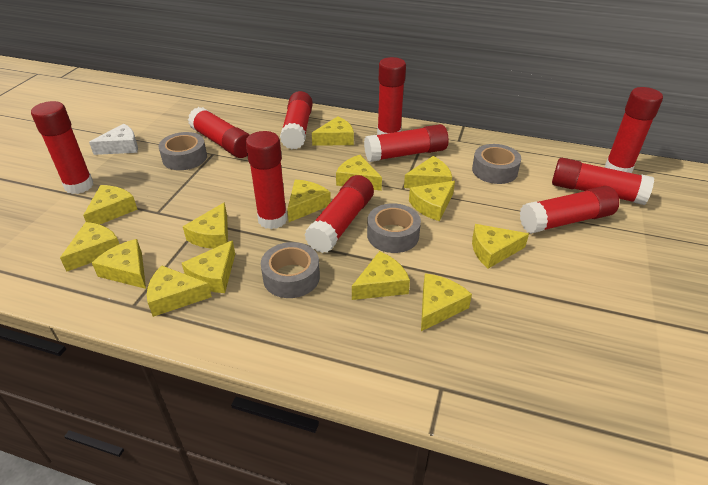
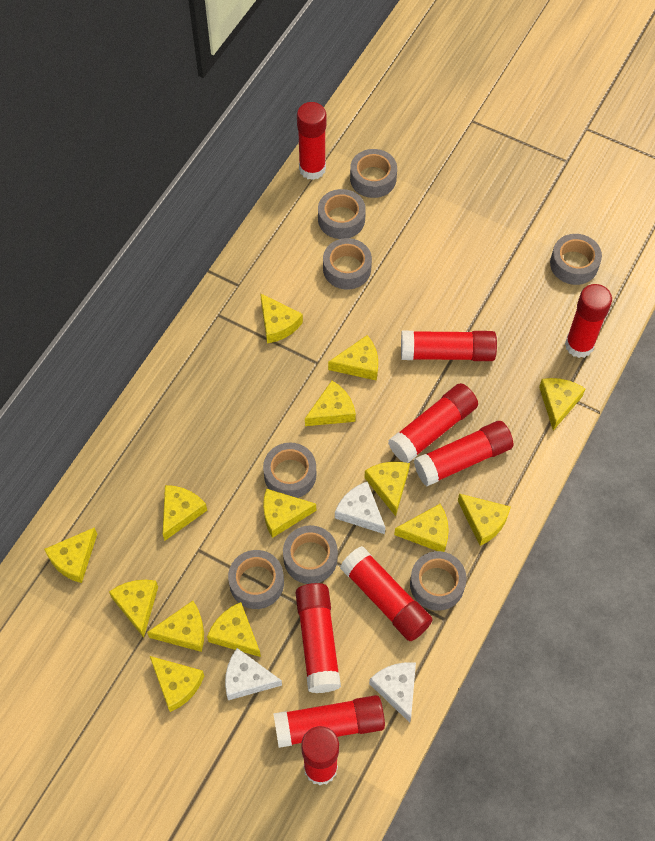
grey tape: 4 -> 8
red glue stick: 10 -> 9
white cheese: 1 -> 3

